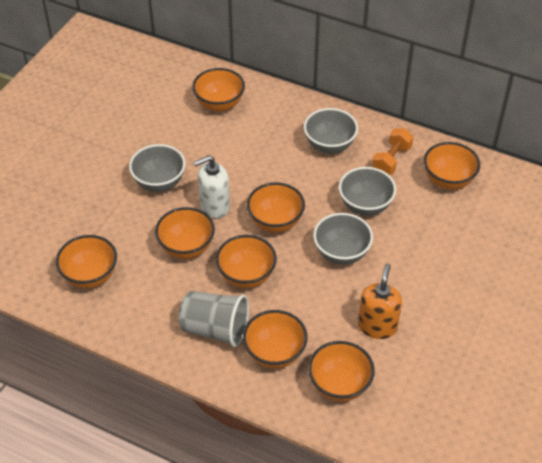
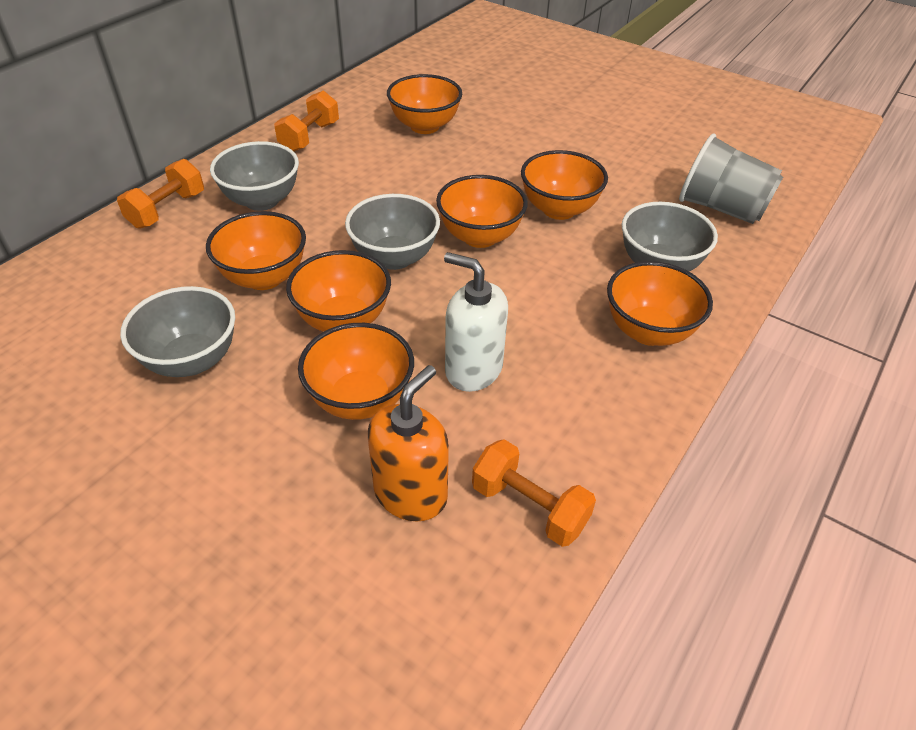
orange bowl: 8 -> 7
orange dumbbell: 1 -> 3

